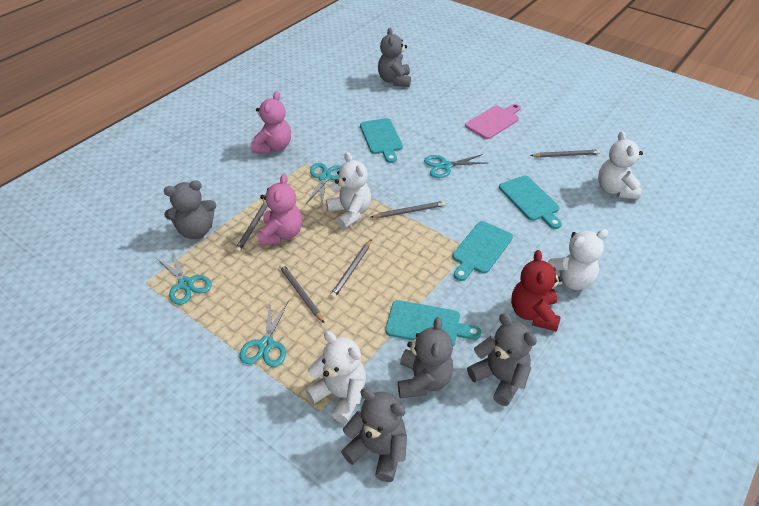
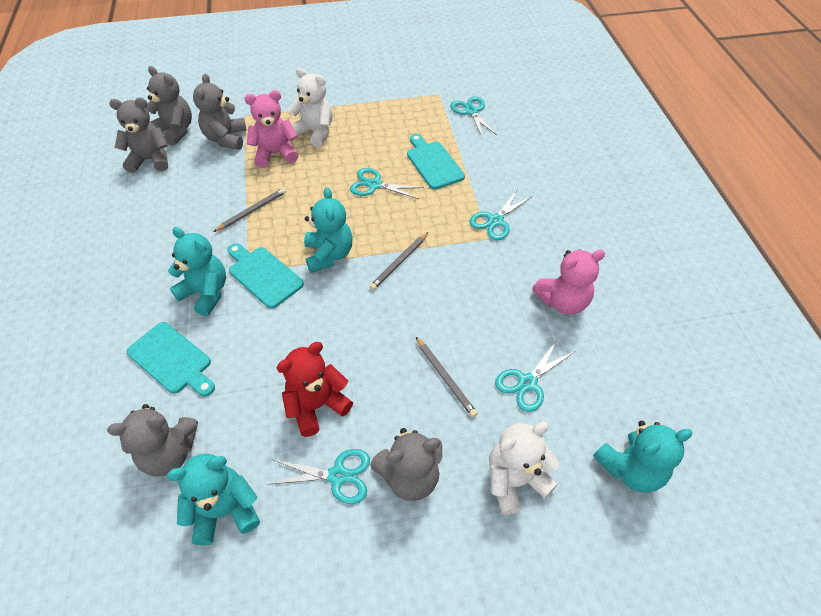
grey pencil: 5 -> 3
pink cutting board: 1 -> 0
turquoise cutting board: 4 -> 3
turquoise scissors: 4 -> 5
turquoise teddy bear: 0 -> 4
white teddy bear: 4 -> 2

